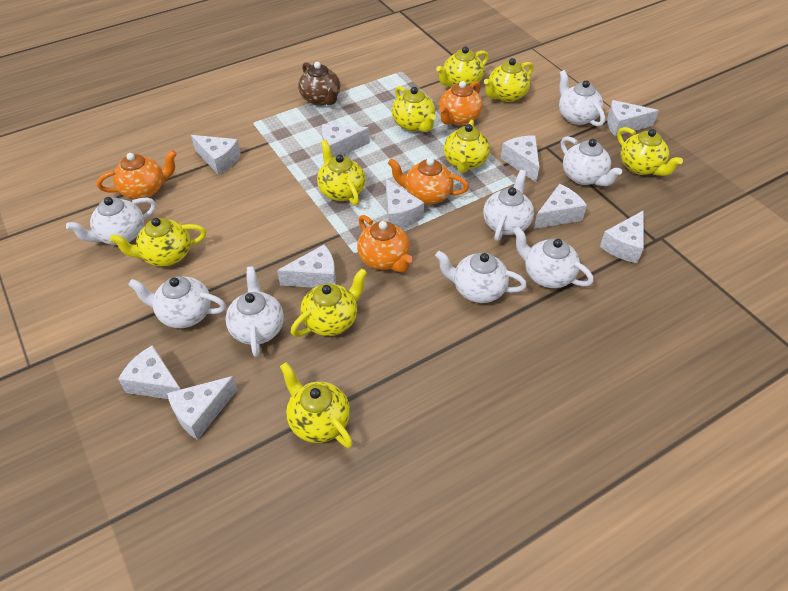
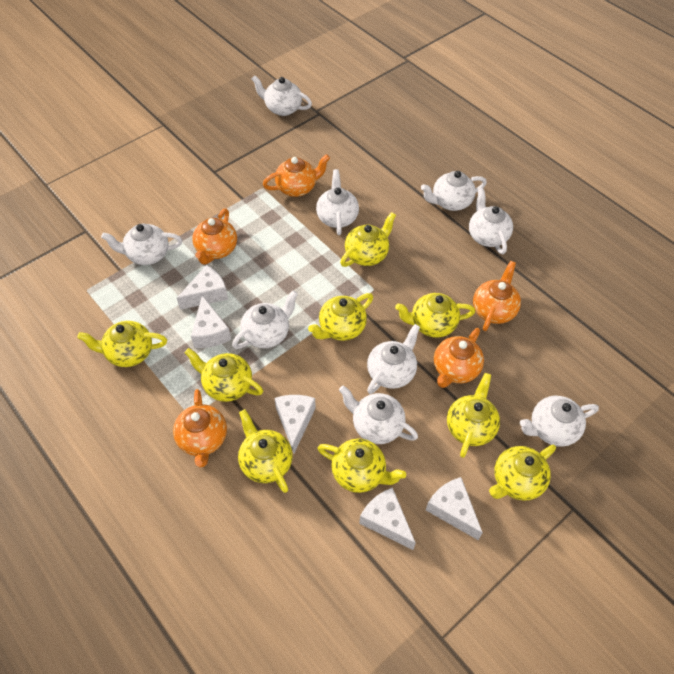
brown teapot: 1 -> 0
orange teapot: 4 -> 5
white cheese: 10 -> 5
white teapot: 8 -> 9

